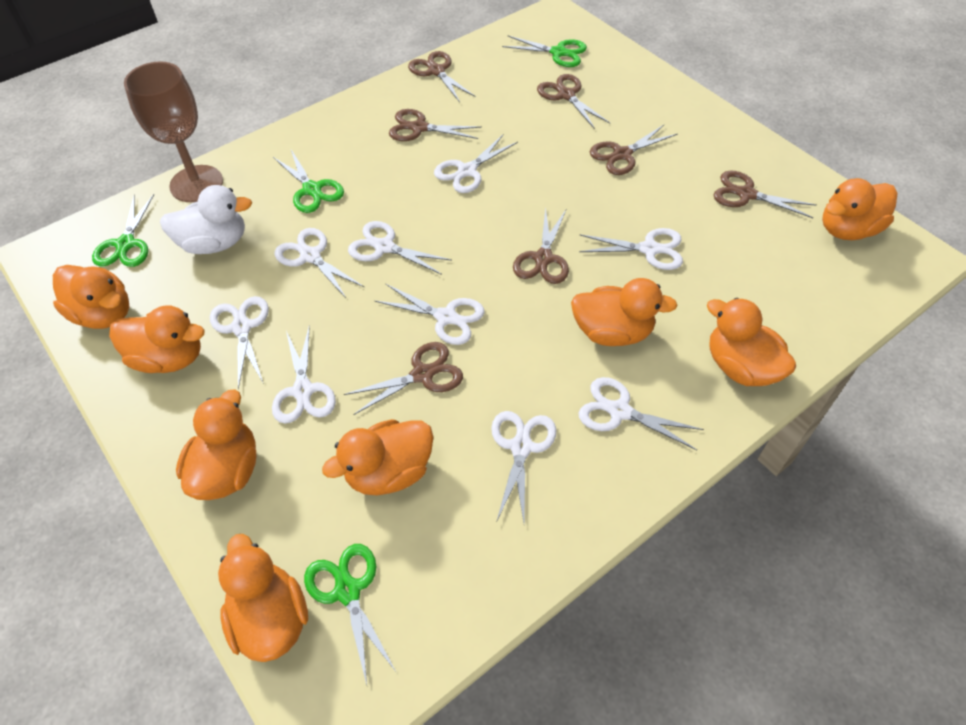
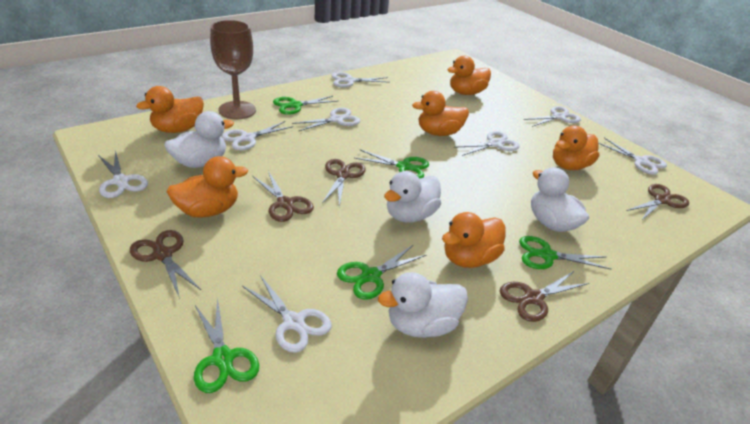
brown scissors: 7 -> 5
green scissors: 4 -> 5
orange duck: 8 -> 6
white duck: 1 -> 4
white scissors: 9 -> 8

